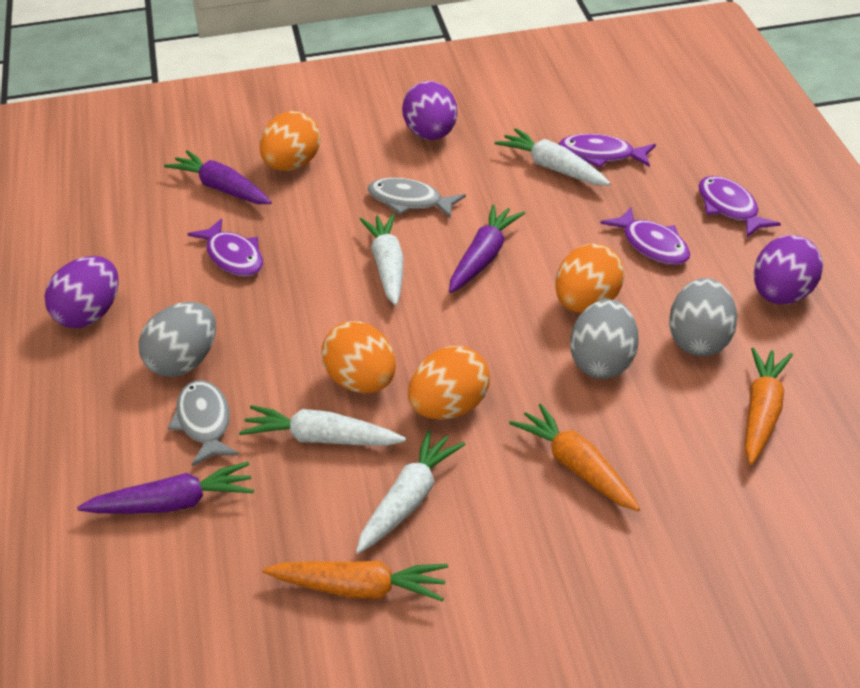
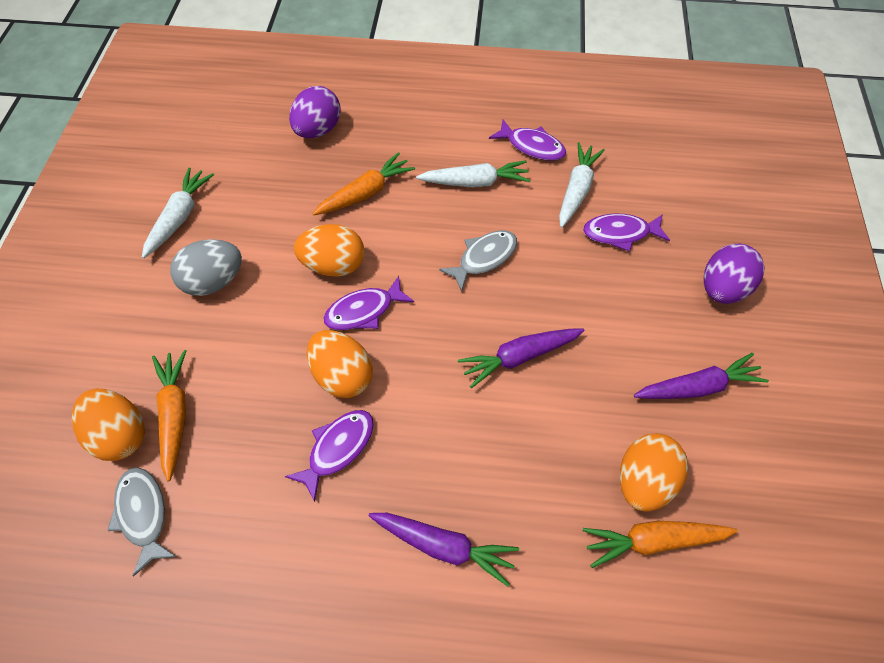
grey egg: 3 -> 1
purple egg: 3 -> 2
white carrot: 4 -> 3

